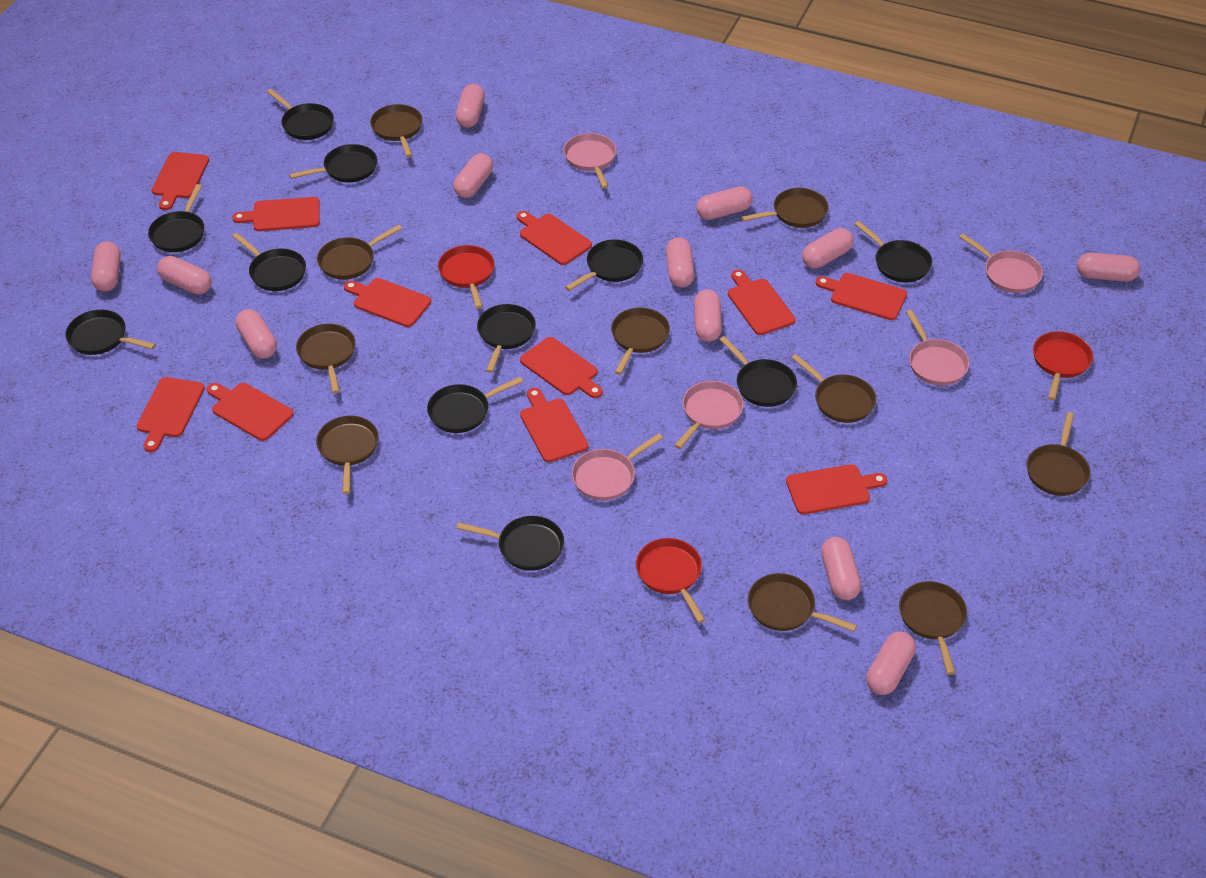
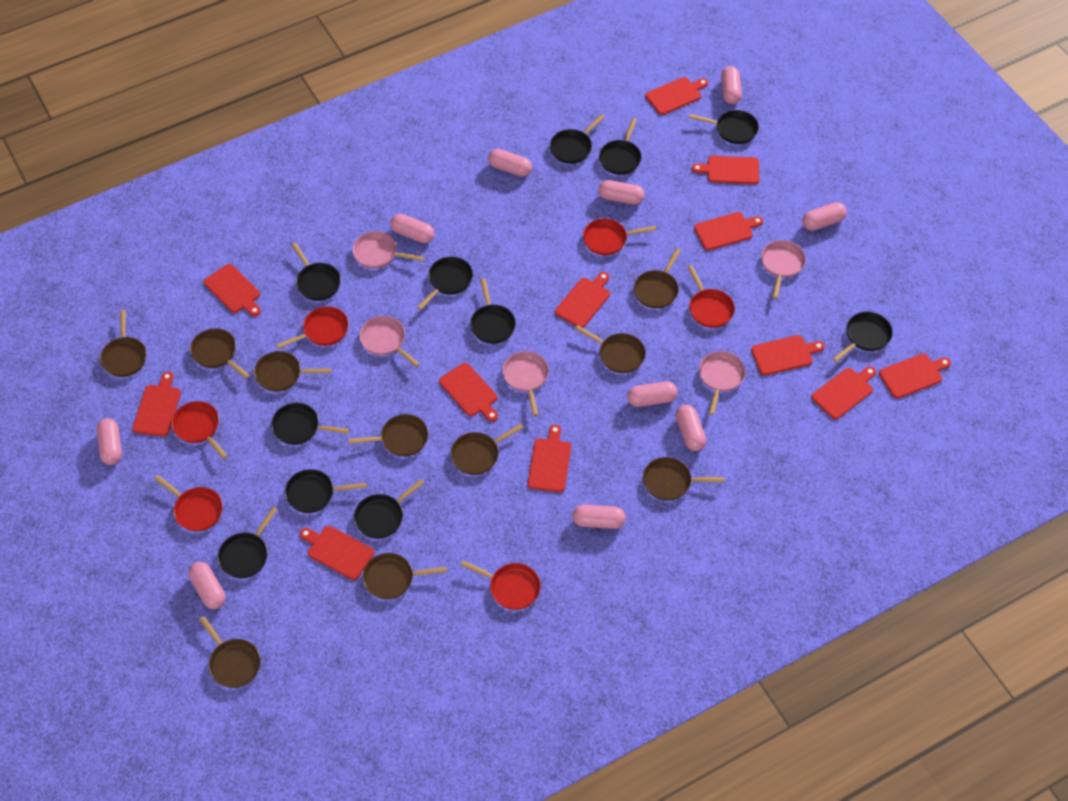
pink capsule: 12 -> 10
red cutting board: 11 -> 12
red pan: 3 -> 6

